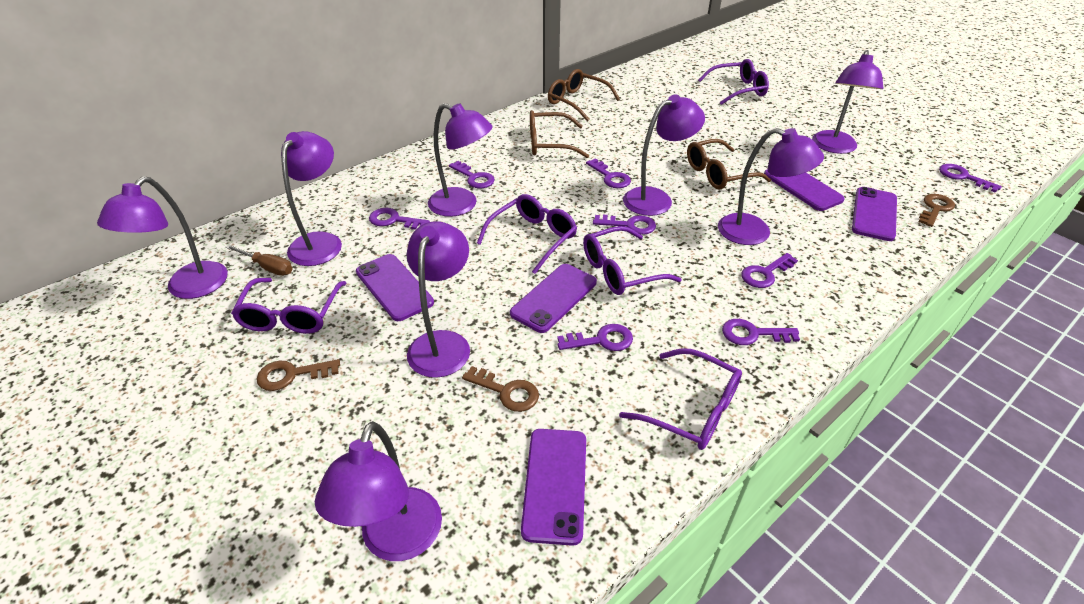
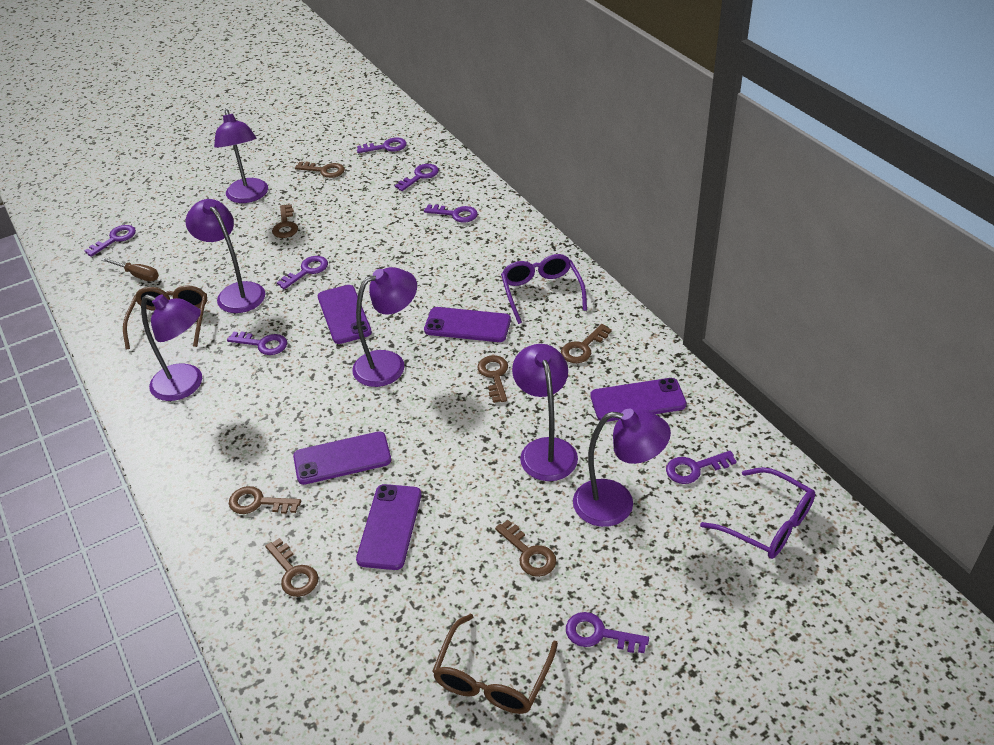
brown glasses: 3 -> 2
brown key: 3 -> 7
purple glasses: 5 -> 2
purple lamp: 8 -> 6

